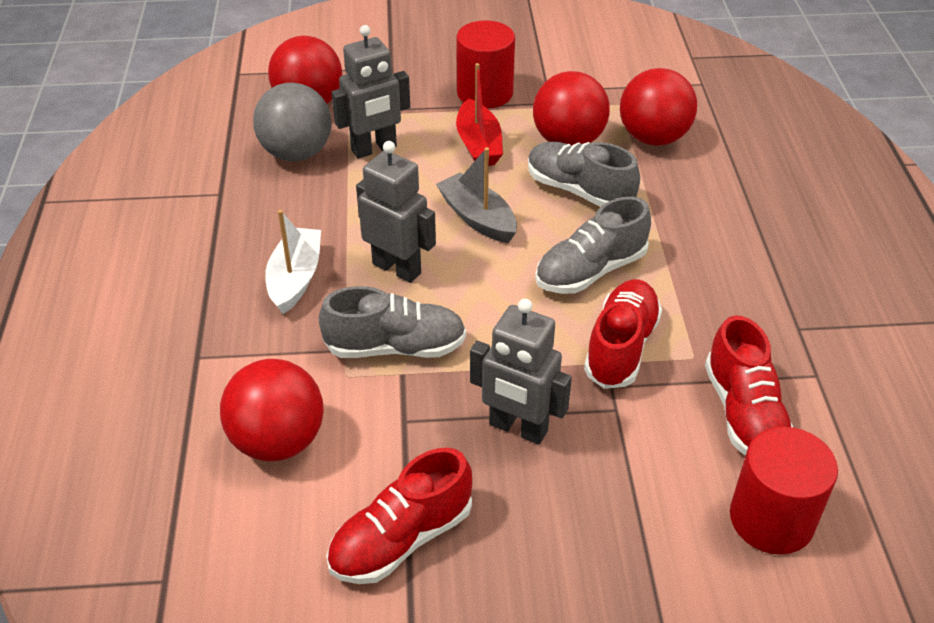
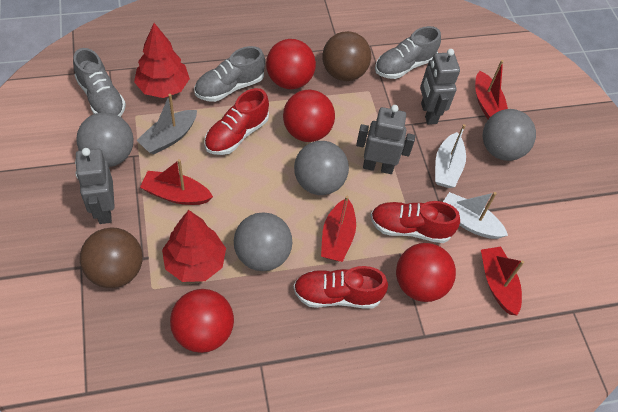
brown ball: 0 -> 2
grey ball: 1 -> 4
red boat: 1 -> 4
red cylinder: 2 -> 0
red tree: 0 -> 2
white boat: 1 -> 2

